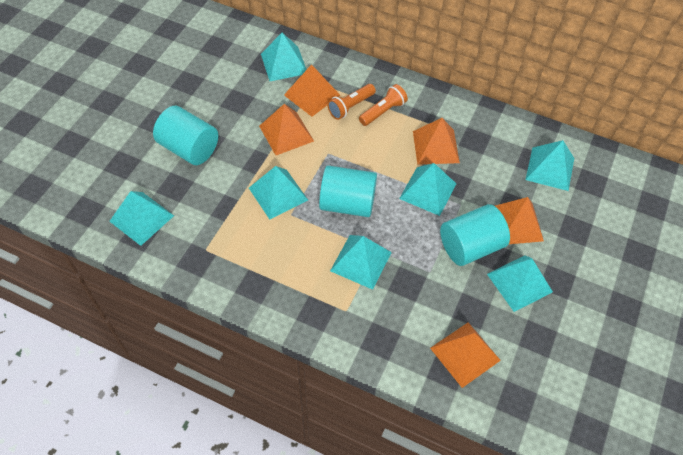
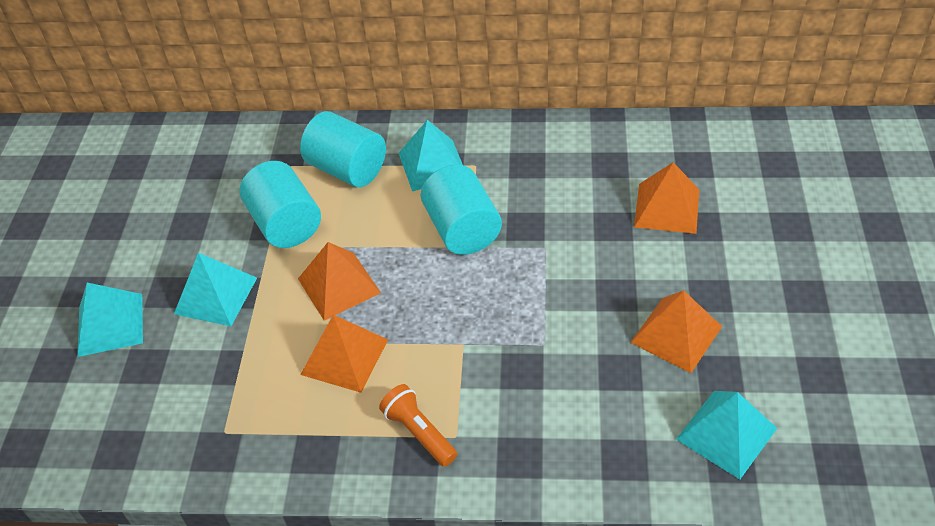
orange flashlight: 2 -> 1
orange pyramid: 5 -> 4
turquoise pyramid: 7 -> 4

